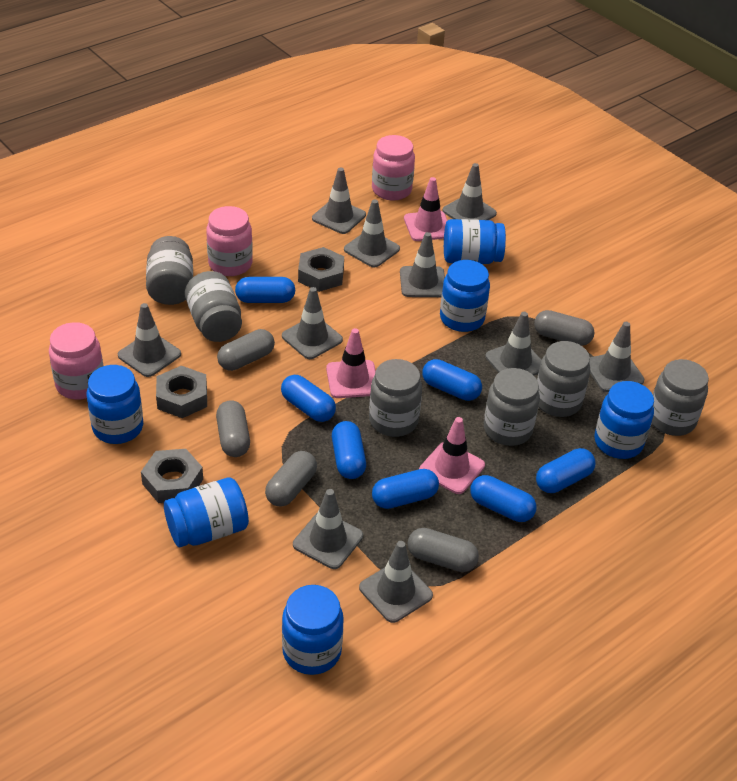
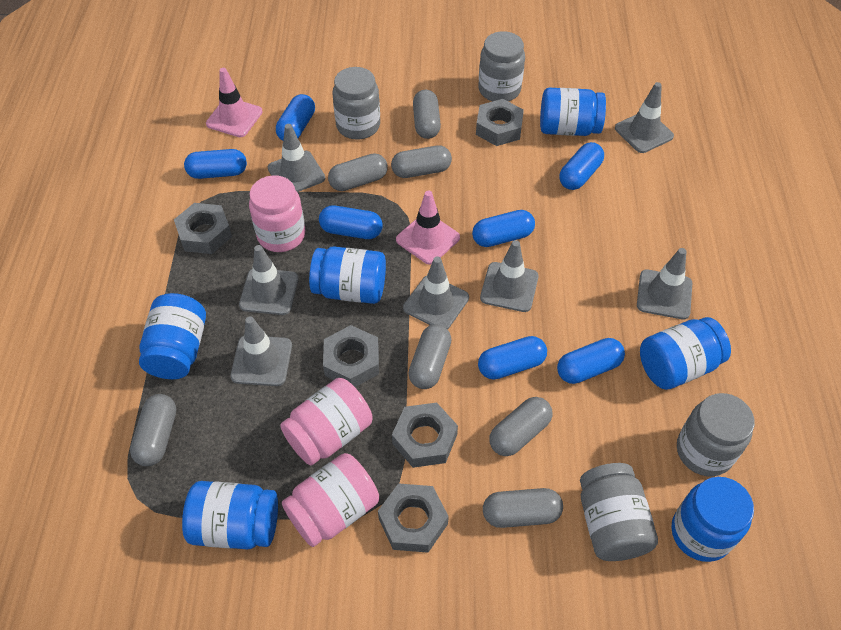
grey capsule: 5 -> 7
grey jar: 6 -> 4
grey nut: 3 -> 5
grey traffic cone: 10 -> 7
pink traffic cone: 3 -> 2

